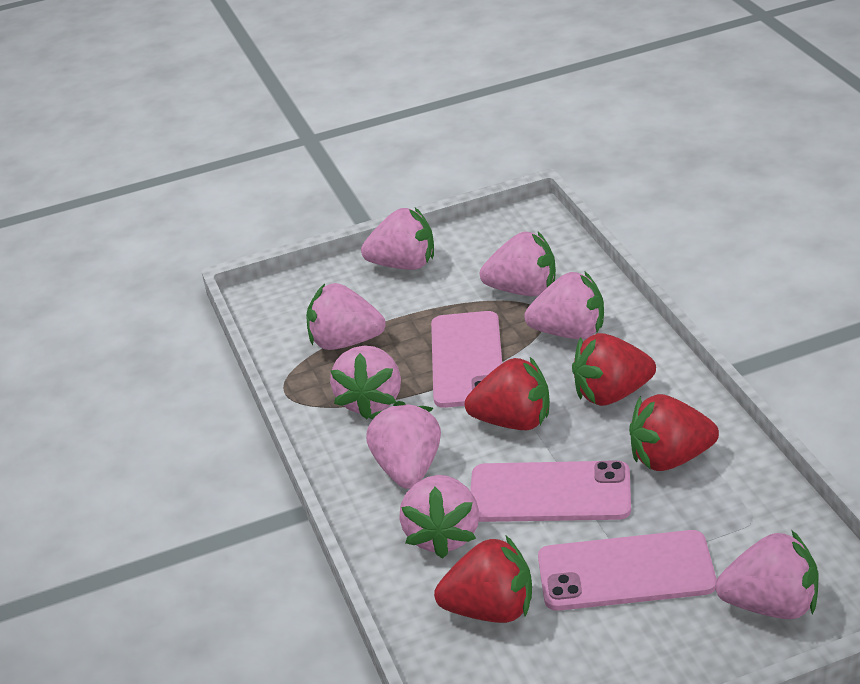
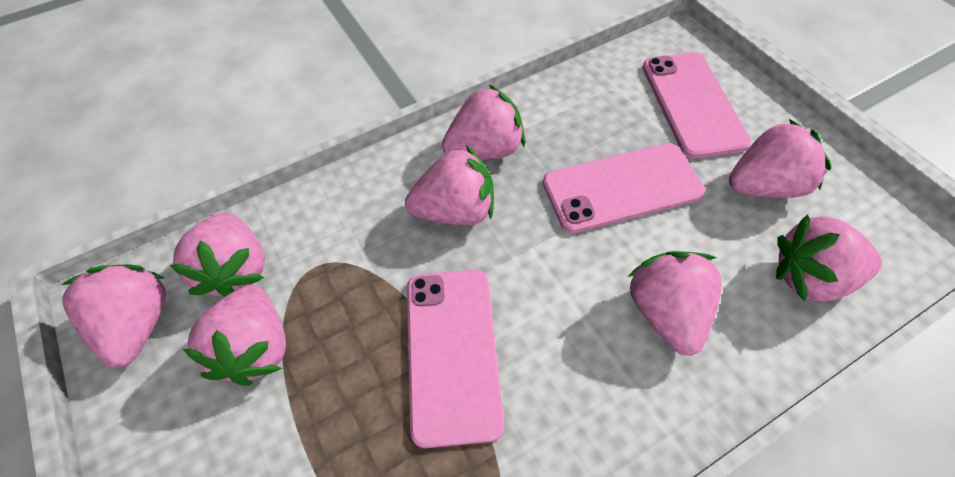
red strawberry: 4 -> 0

